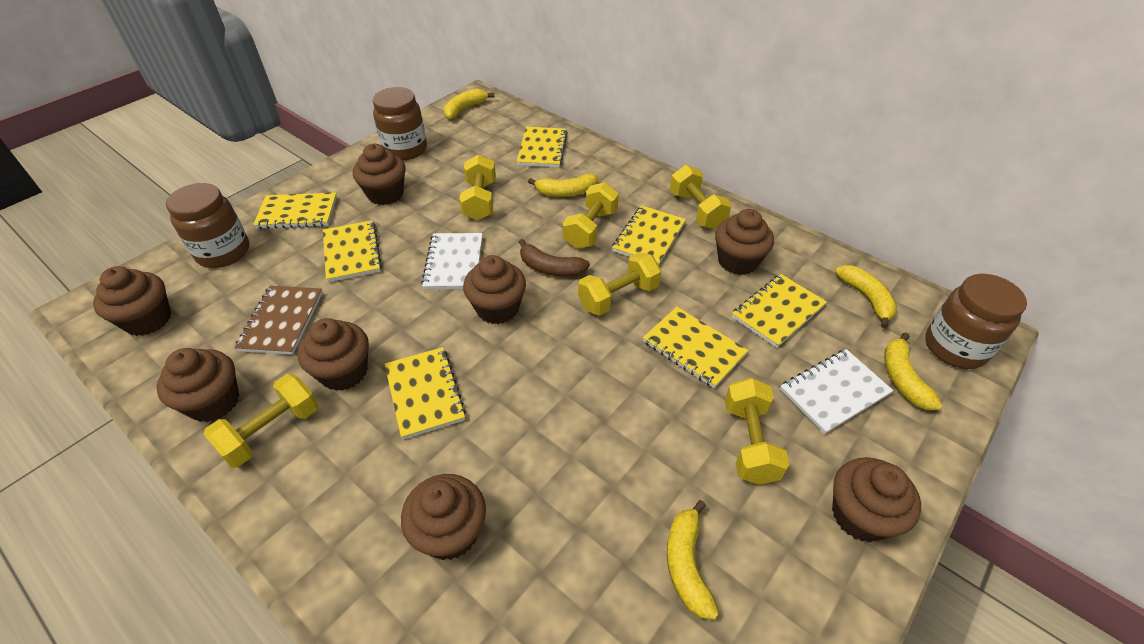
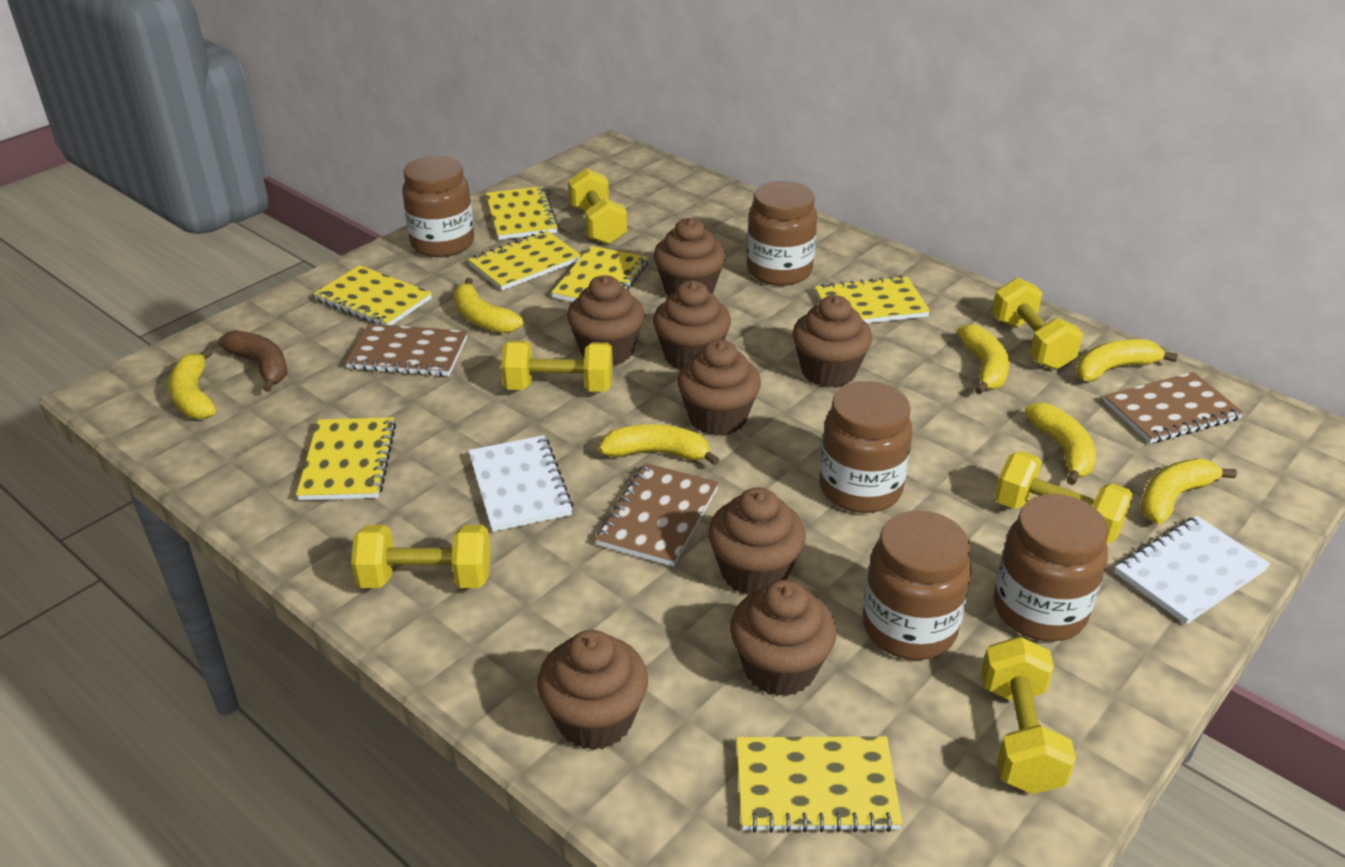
brown jar: 3 -> 5
brown notebook: 1 -> 3
yellow banana: 5 -> 7

